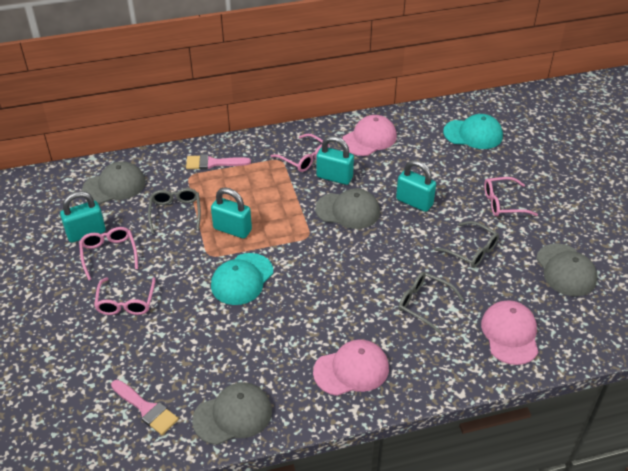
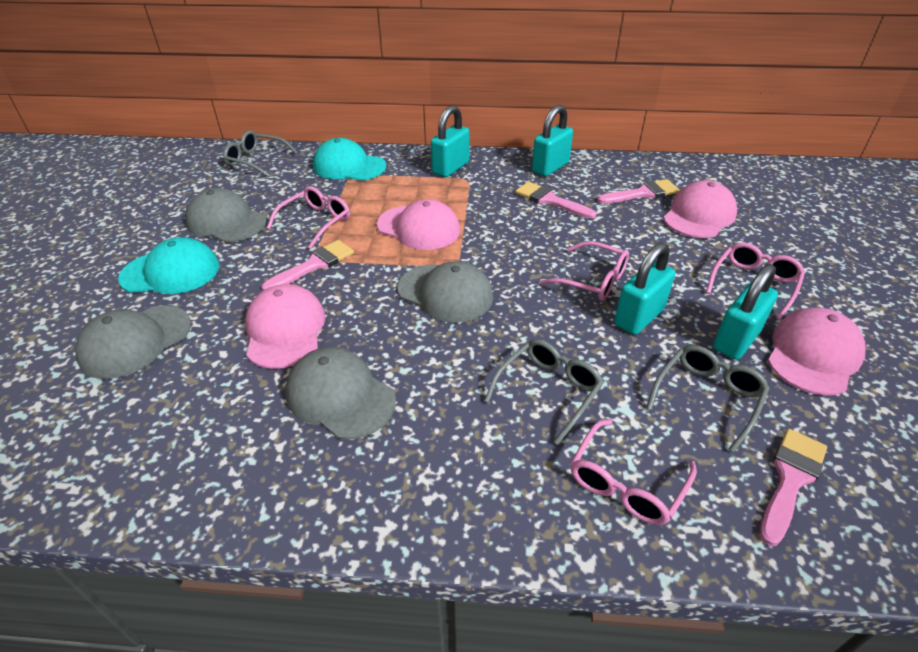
pink brush: 2 -> 4
pink cap: 3 -> 4

